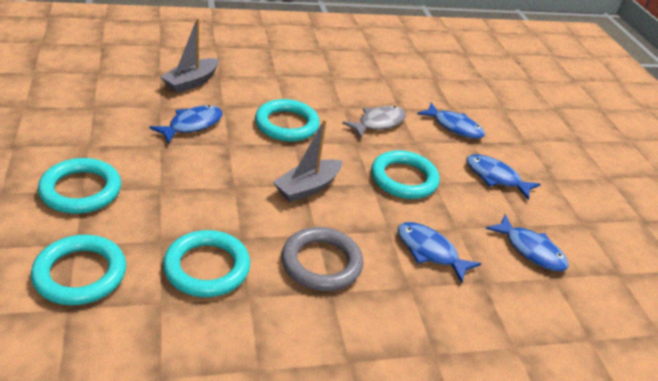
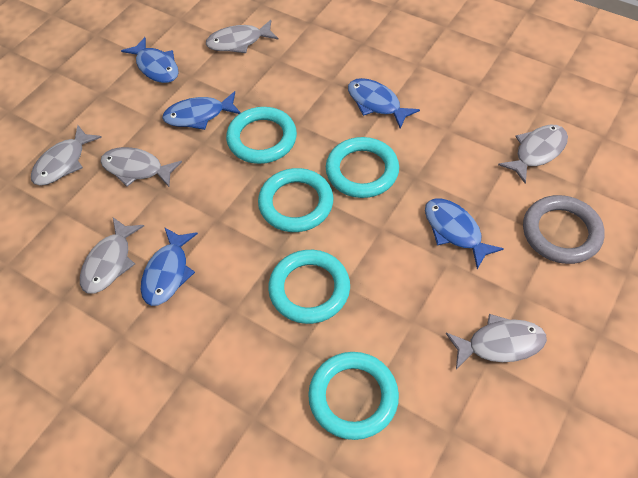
grey boat: 2 -> 0
grey fish: 1 -> 6

